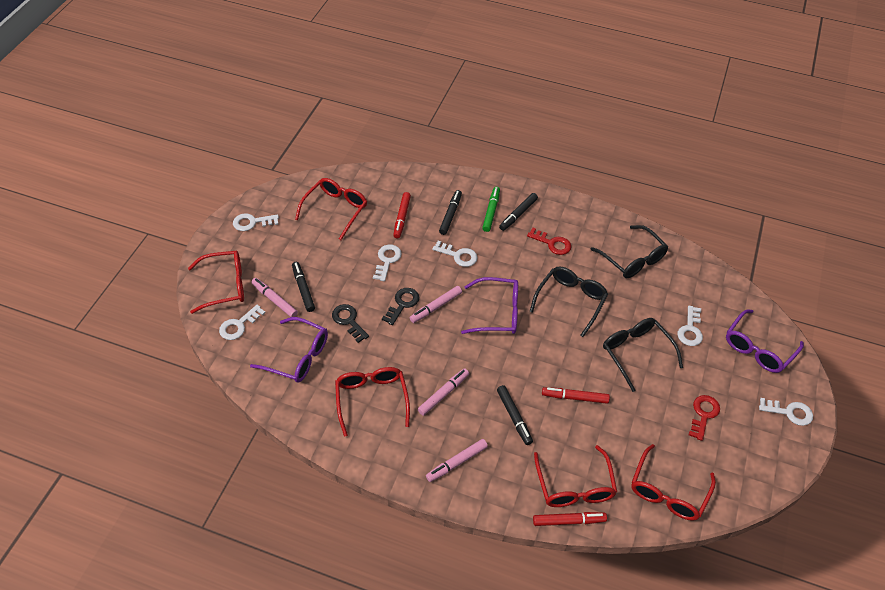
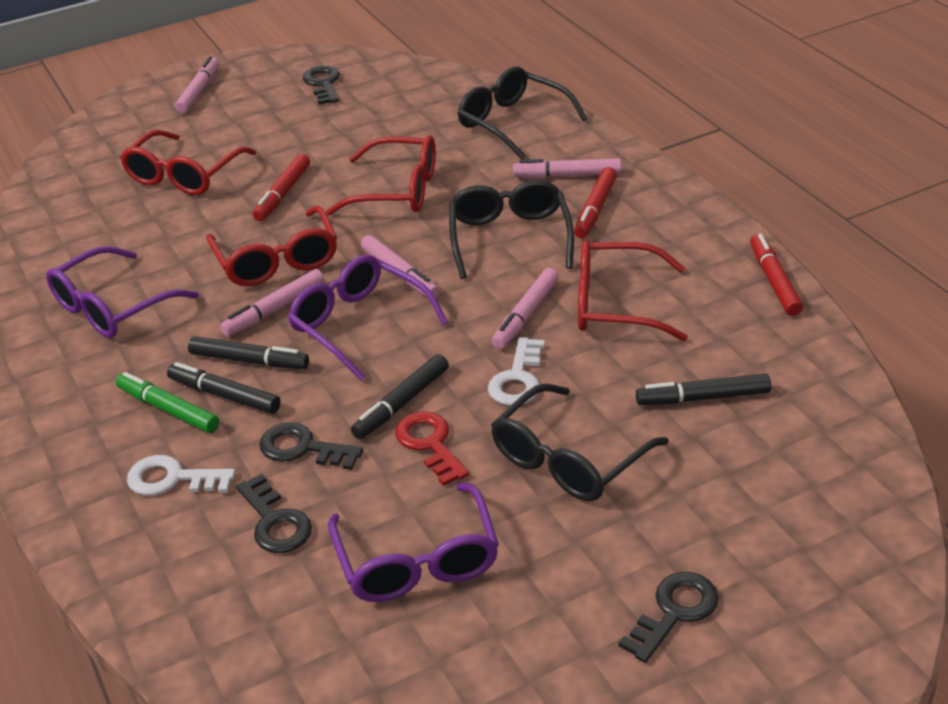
black key: 2 -> 4
pink marker: 4 -> 5
red glasses: 5 -> 4
red key: 2 -> 1
white key: 6 -> 2

